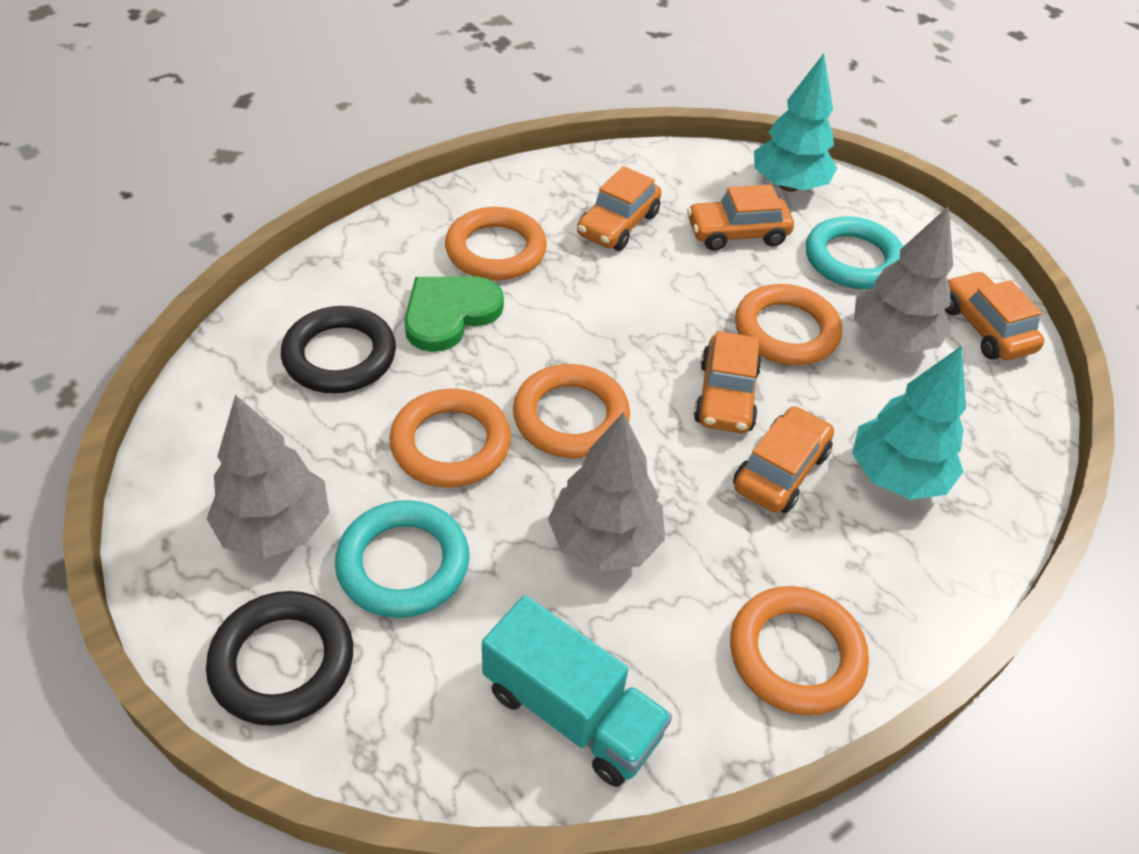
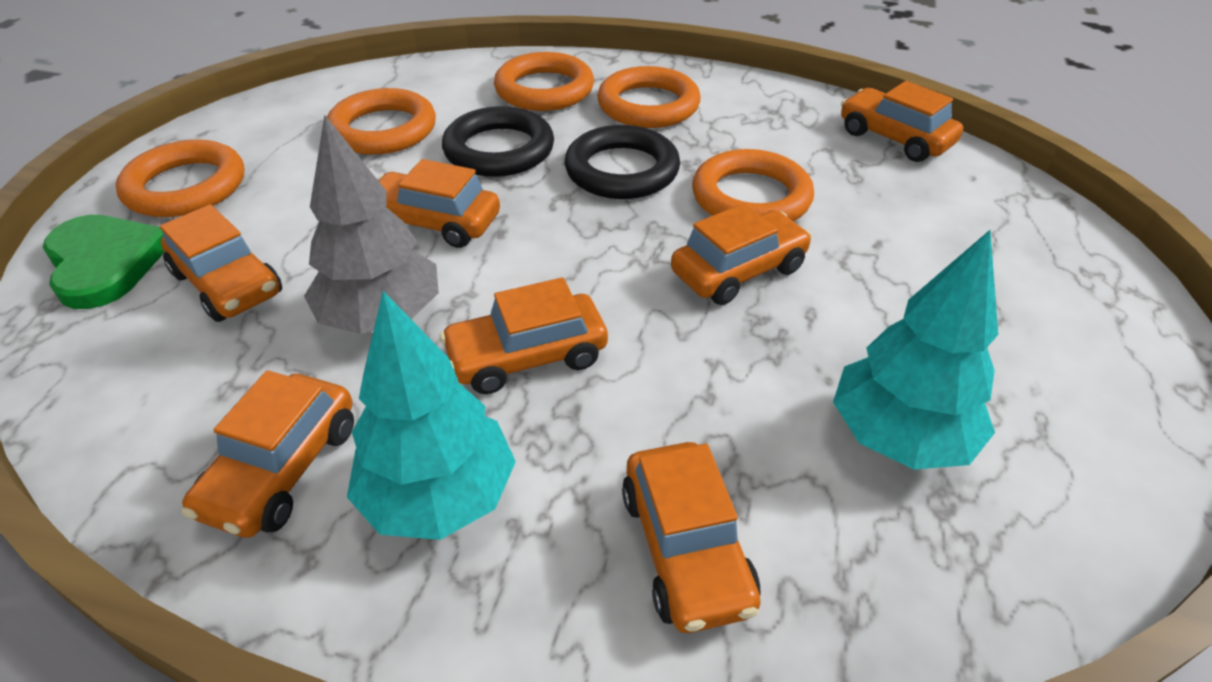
grey tree: 3 -> 1
orange car: 5 -> 7
turquoise ring: 2 -> 0
turquoise truck: 1 -> 0

